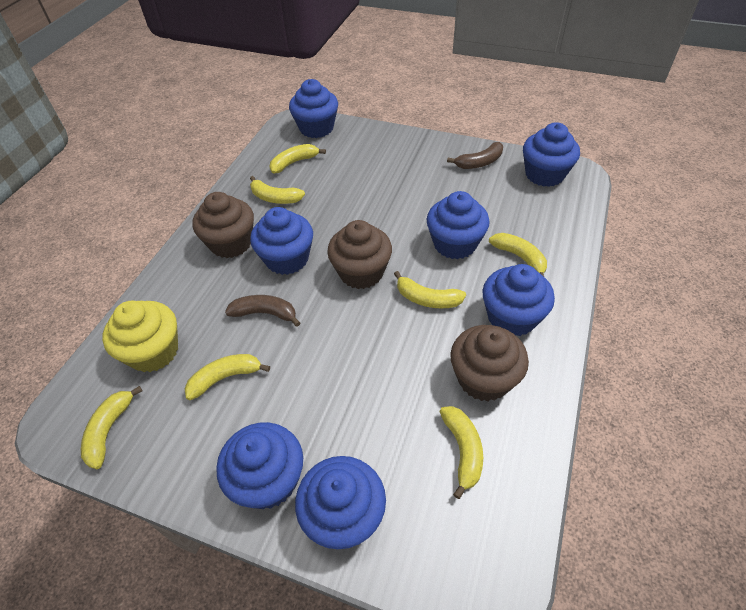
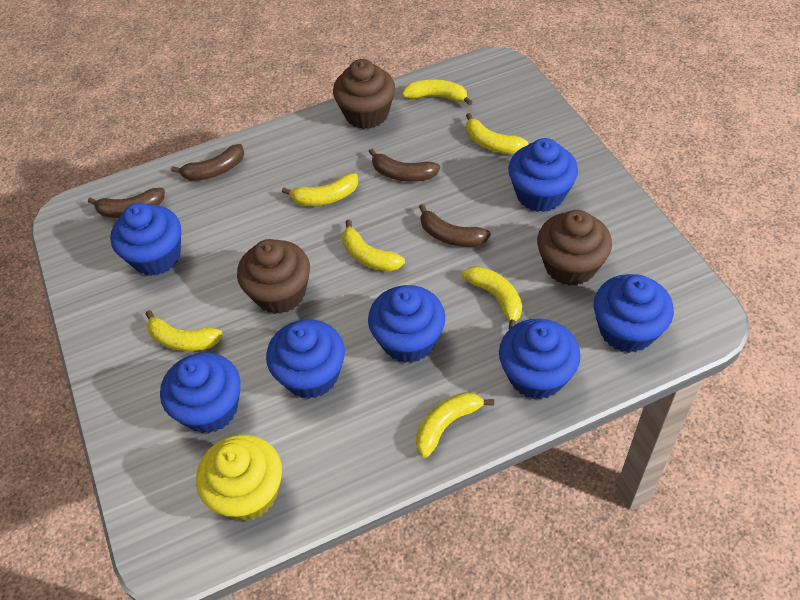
brown banana: 2 -> 4

